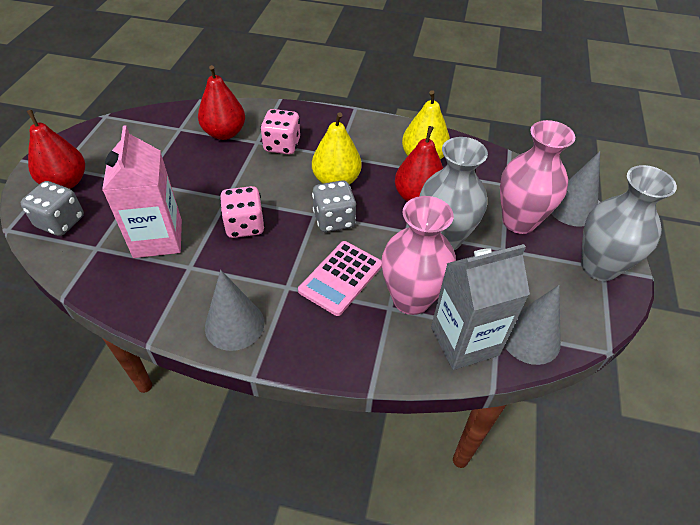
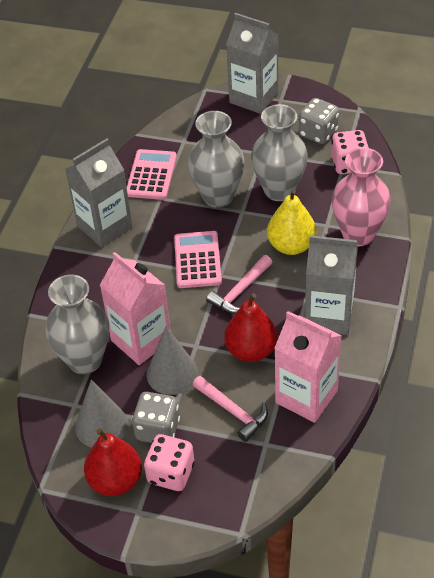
grey carton: 1 -> 3
grey cone: 3 -> 2
grey vase: 2 -> 3
pink calculator: 1 -> 2
pink carton: 1 -> 2
pink hammer: 0 -> 2
pink vase: 2 -> 1
red pear: 3 -> 2
yellow pear: 2 -> 1

